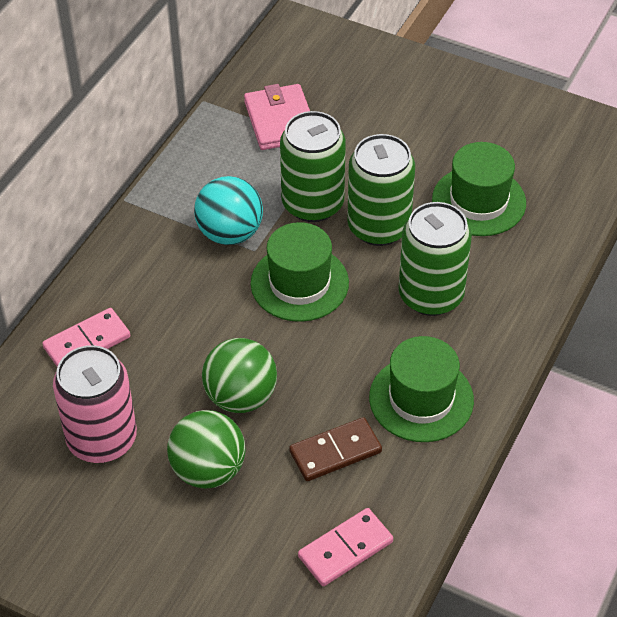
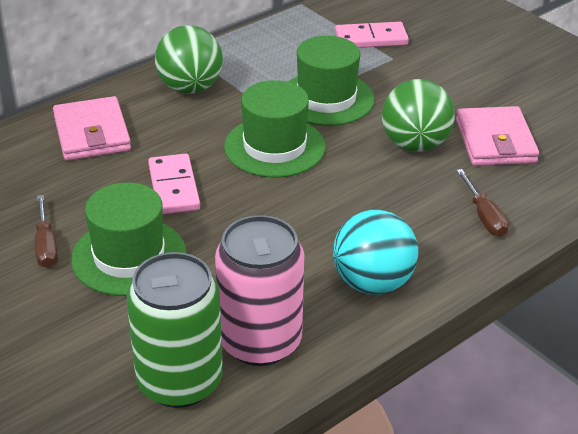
brown domino: 1 -> 0
brown screwdriver: 0 -> 2
green can: 3 -> 1
pink wallet: 1 -> 2

